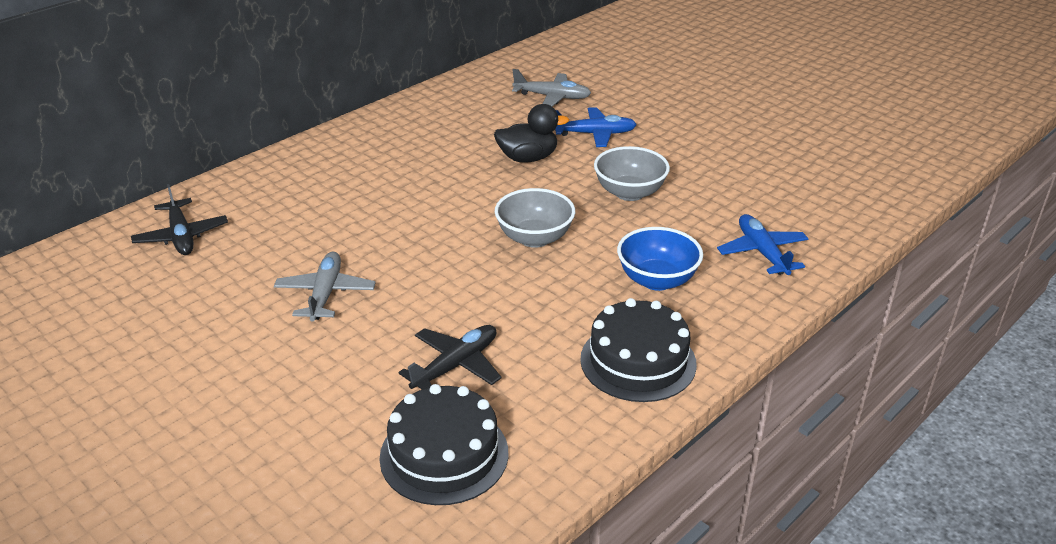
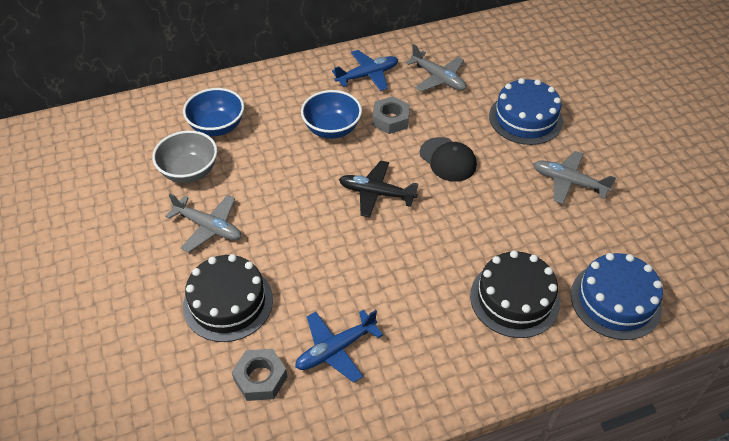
black cap: 0 -> 1
black duck: 1 -> 0
black plane: 2 -> 1
blue bowl: 1 -> 2
blue cake: 0 -> 2
grey bowl: 2 -> 1
grey nut: 0 -> 2
grey plane: 2 -> 3

